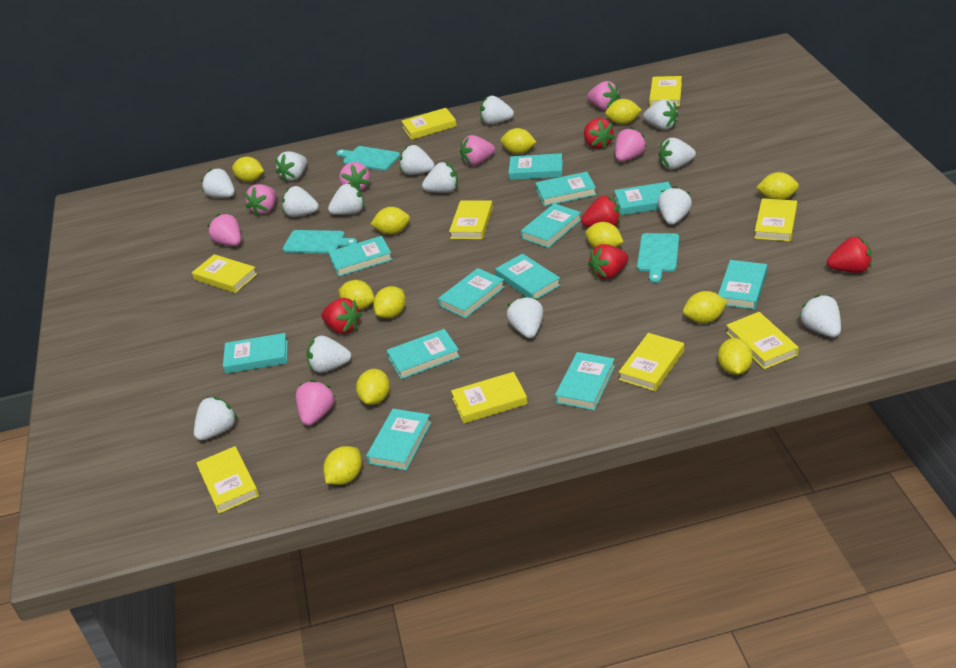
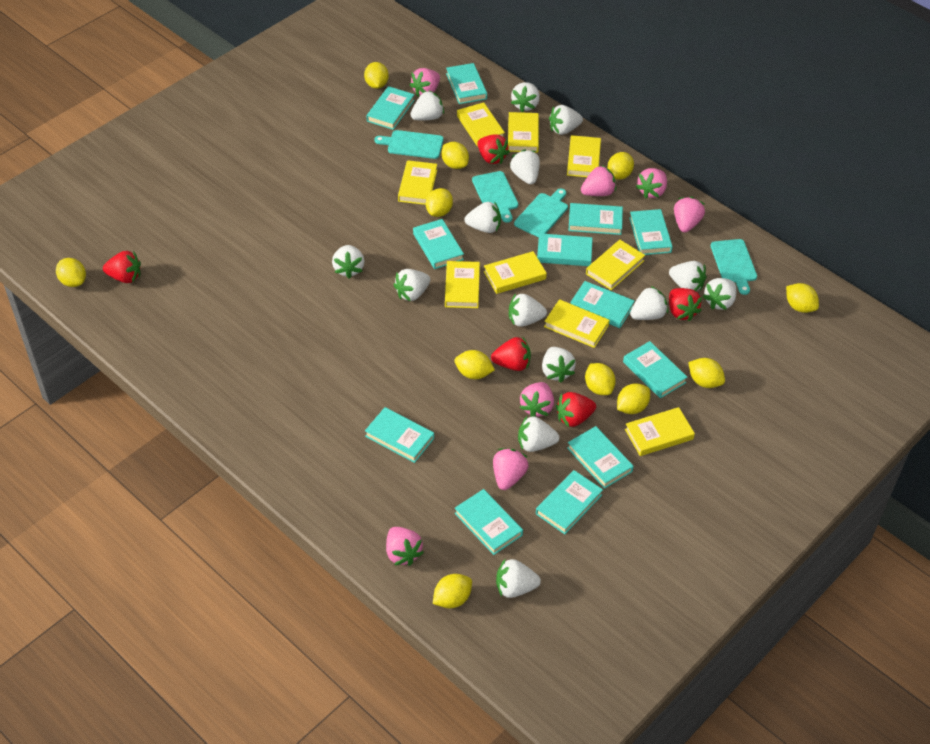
turquoise cutting board: 3 -> 4
yellow lemon: 12 -> 11

